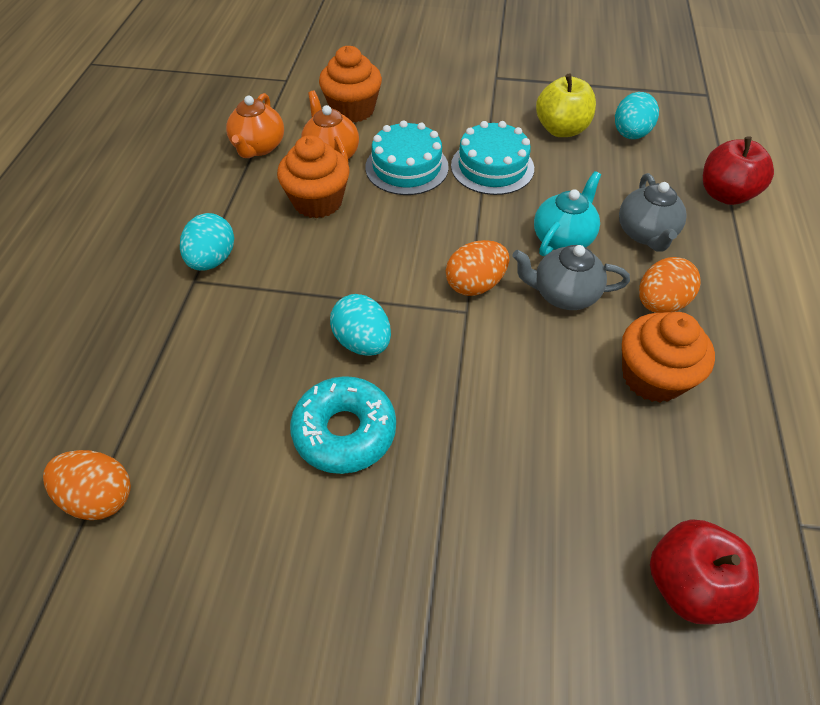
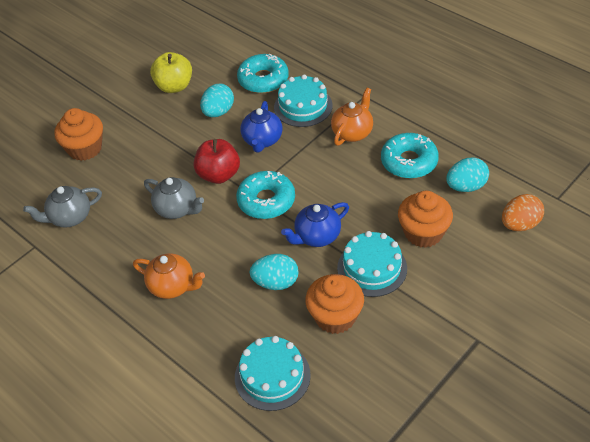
blue teapot: 0 -> 2
orange egg: 3 -> 1
red apple: 2 -> 1
turquoise cake: 2 -> 3
turquoise donut: 1 -> 3
turquoise teapot: 1 -> 0

